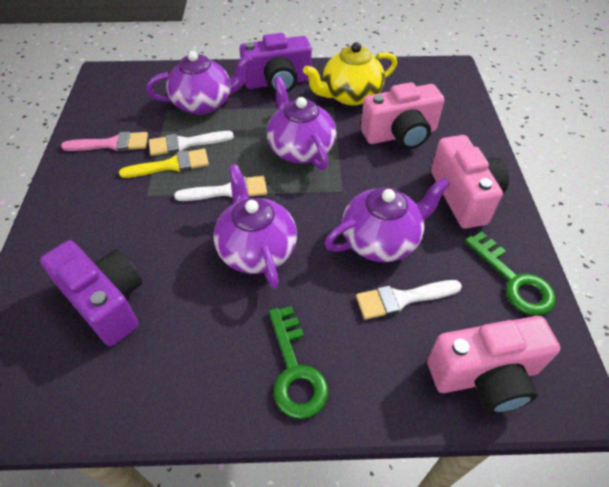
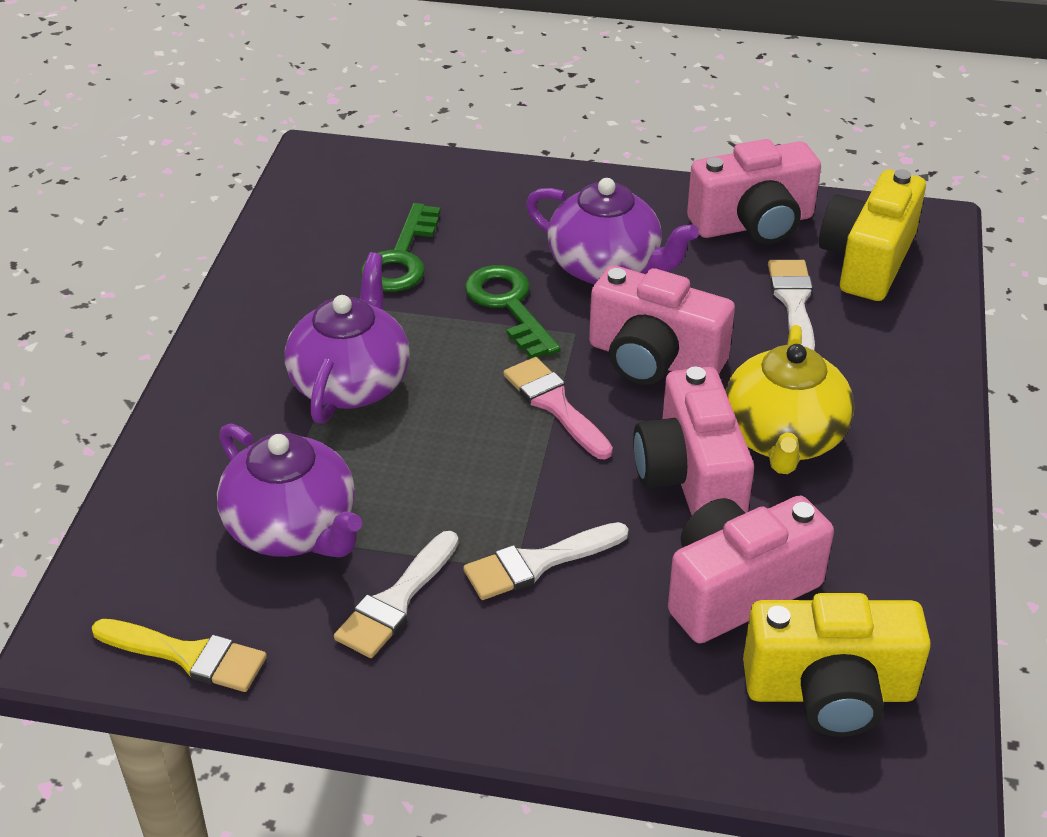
pink camera: 3 -> 4
purple camera: 2 -> 0
purple teapot: 4 -> 3
yellow camera: 0 -> 2

